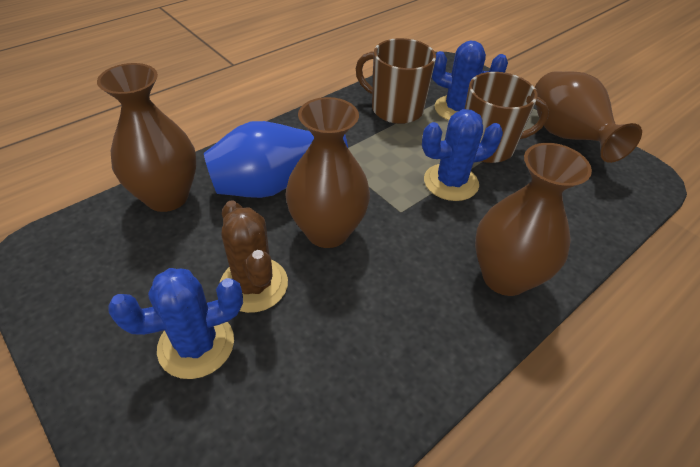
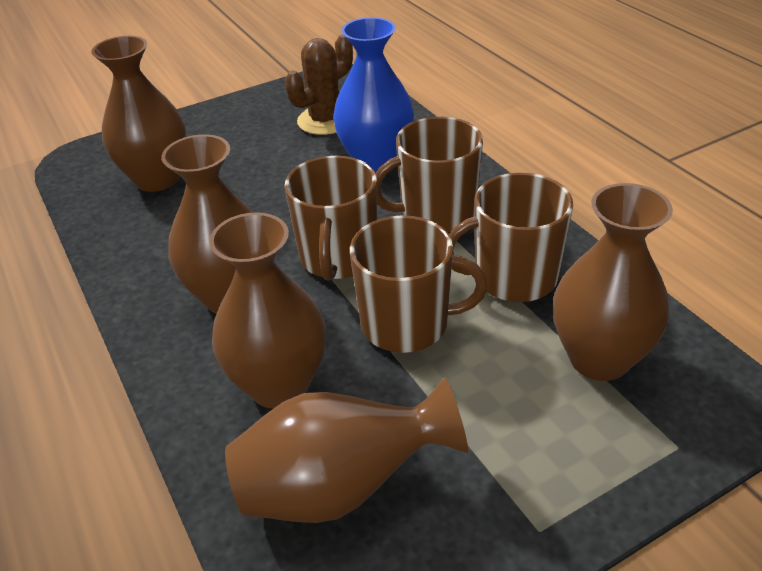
blue cactus: 3 -> 0
brown mug: 2 -> 4
brown vase: 4 -> 5

